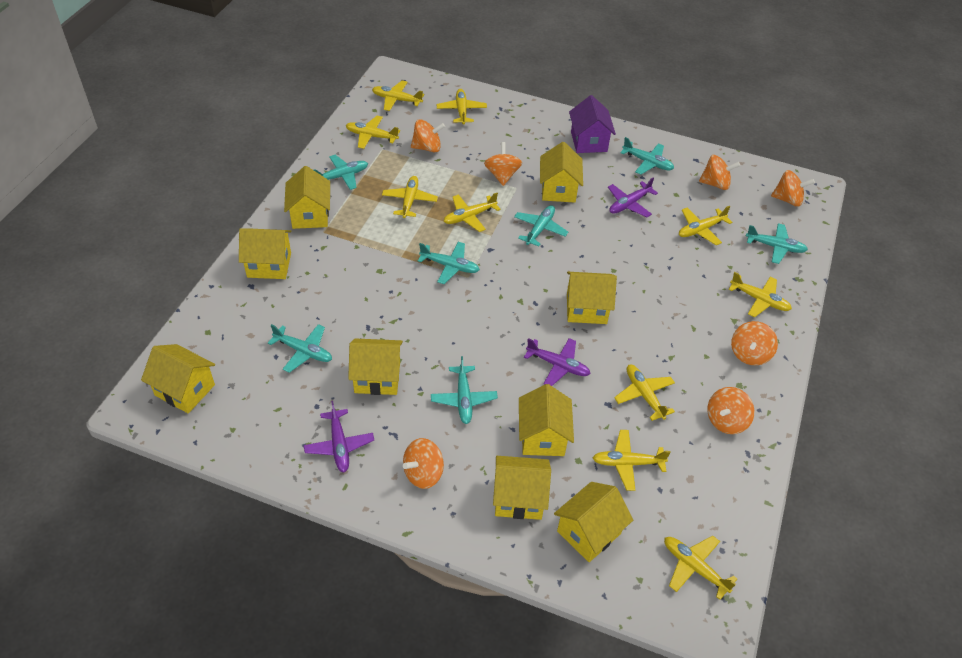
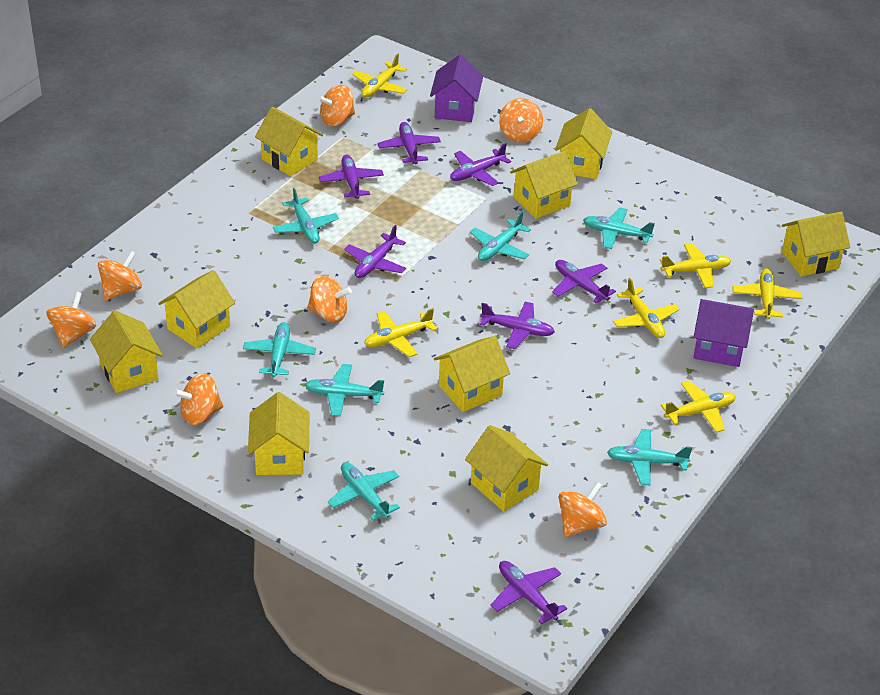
purple house: 1 -> 2
purple plane: 3 -> 7
yellow plane: 10 -> 6

